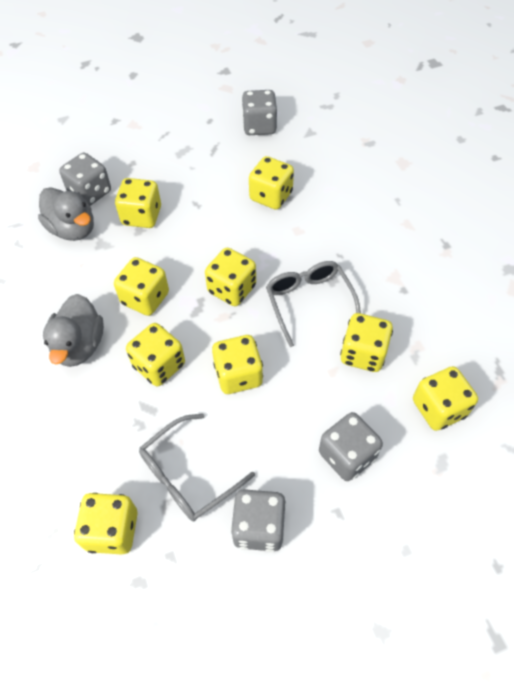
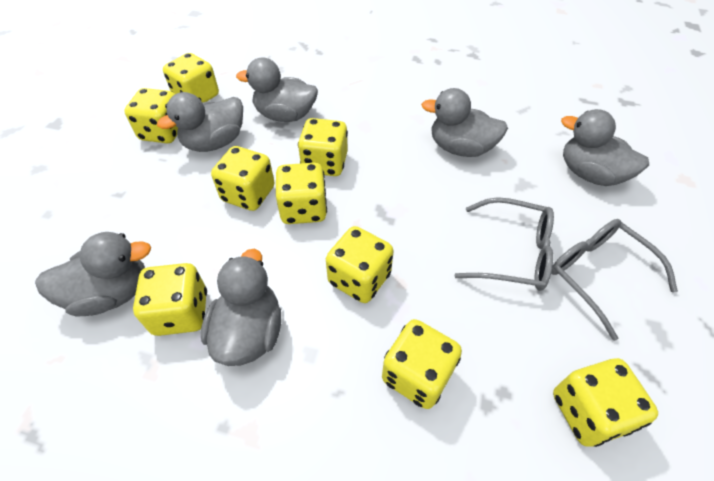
grey dice: 4 -> 0
grey duck: 2 -> 6

